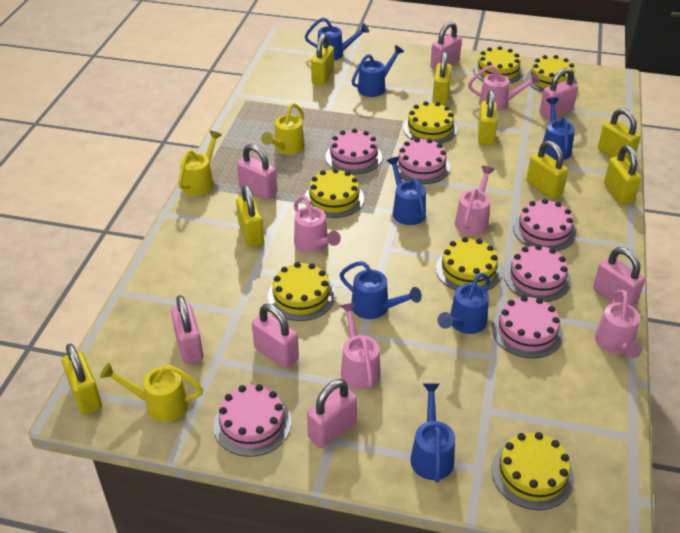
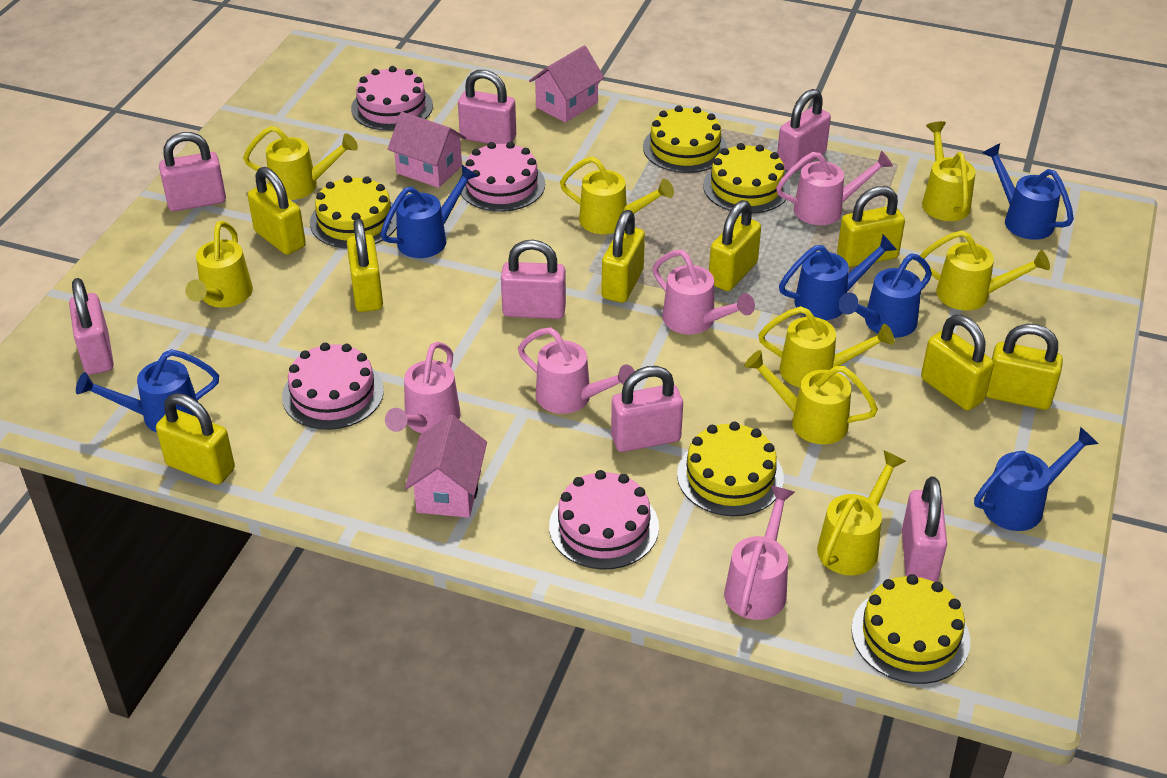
blue watering can: 7 -> 6
pink cake: 6 -> 4
pink house: 0 -> 3
yellow cake: 7 -> 5
yellow watering can: 3 -> 8

